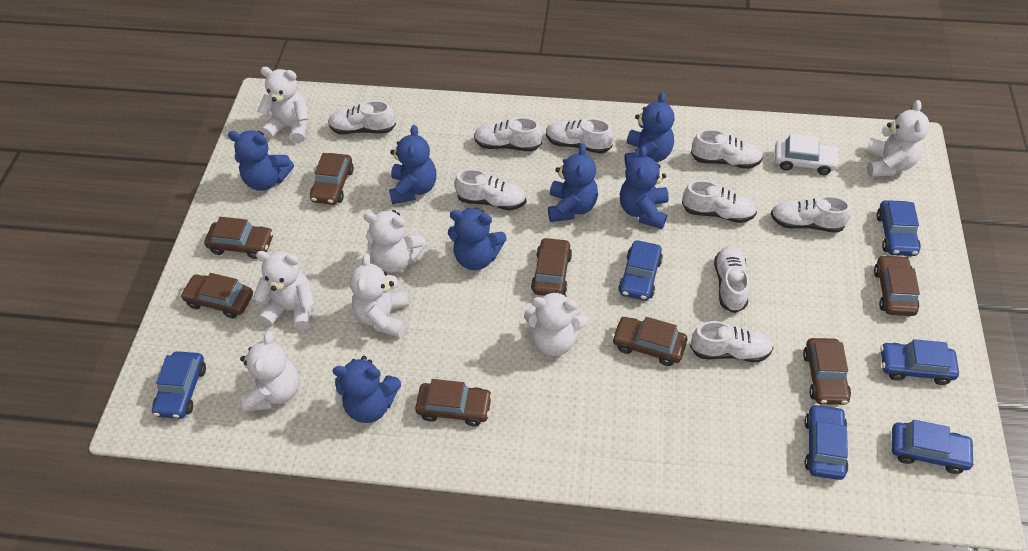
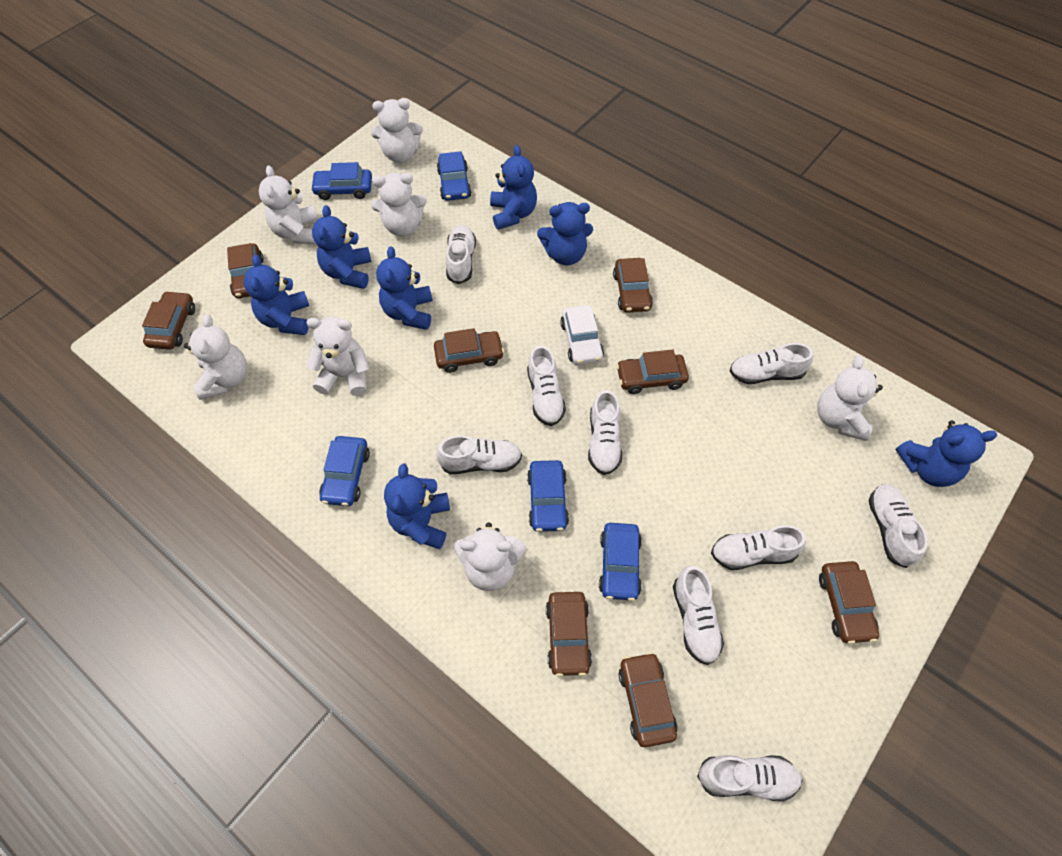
blue car: 6 -> 5

